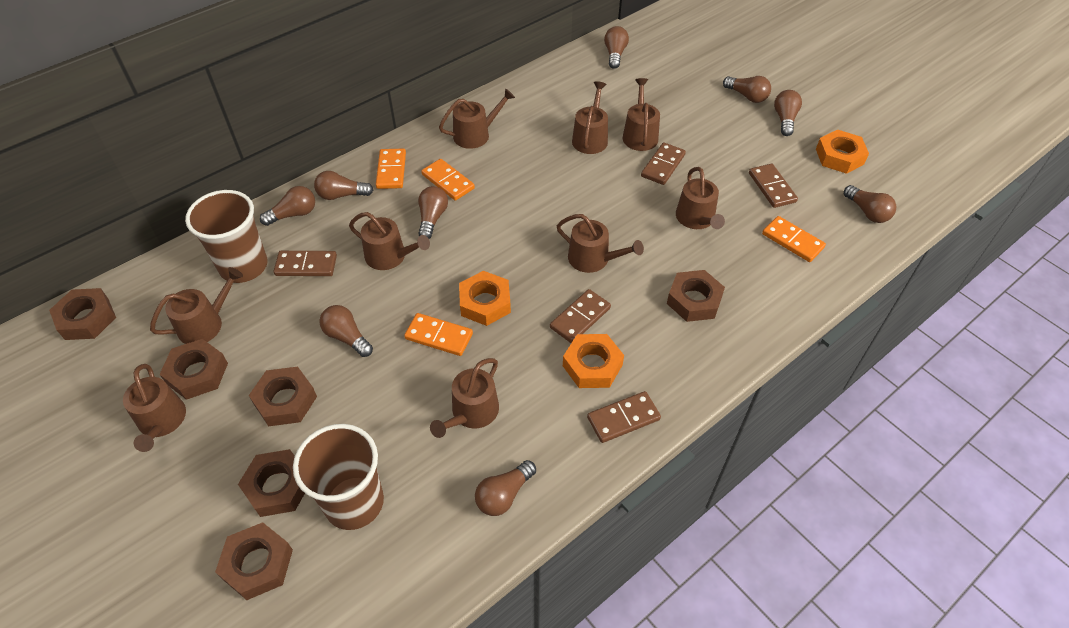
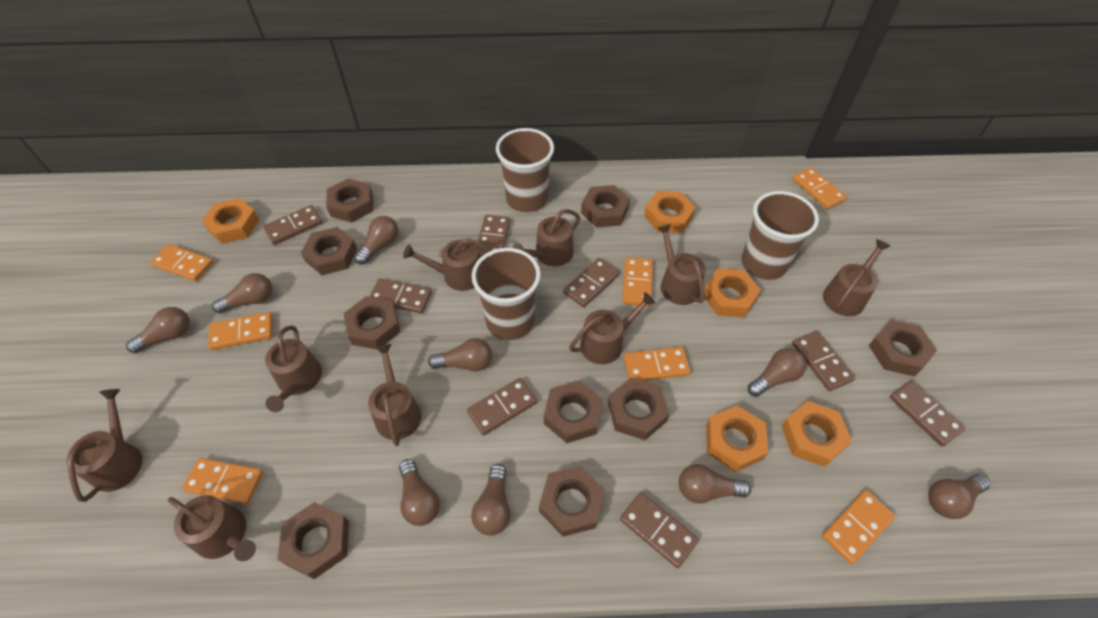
brown cup: 2 -> 3
brown domino: 5 -> 8
brown nut: 6 -> 9
orange domino: 4 -> 7
orange nut: 3 -> 5

